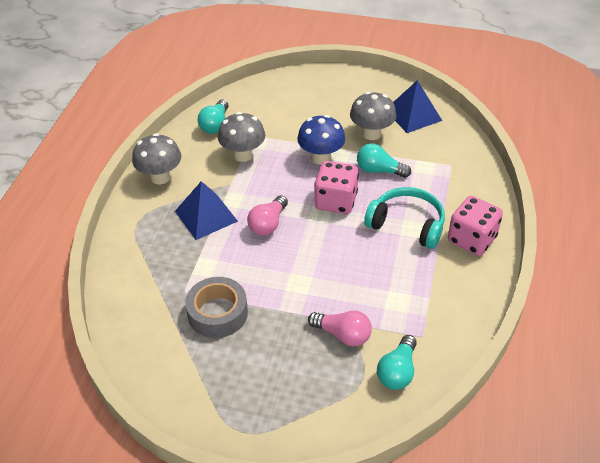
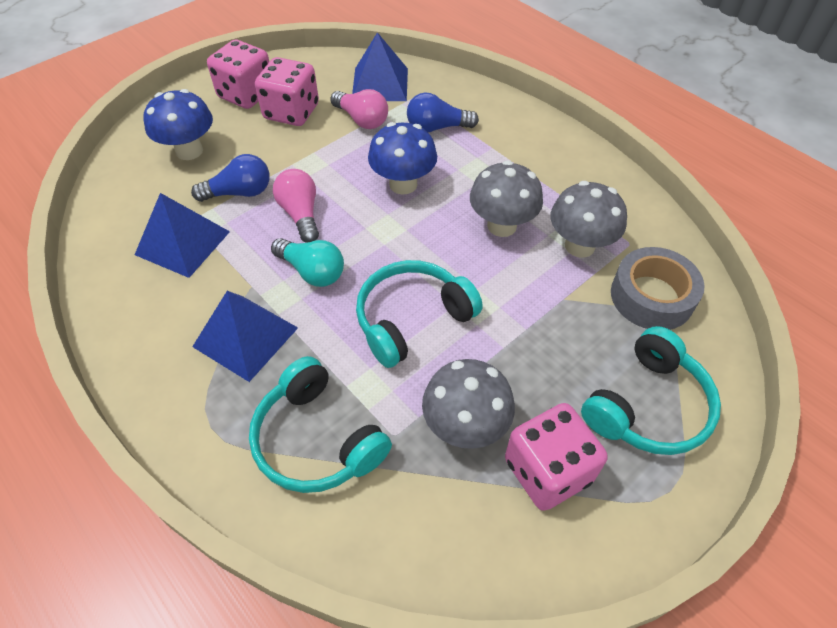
blue light bulb: 0 -> 2
blue mushroom: 1 -> 2
blue pyramid: 2 -> 3
pink dice: 2 -> 3
turquoise headphones: 1 -> 3
turquoise light bulb: 3 -> 1

